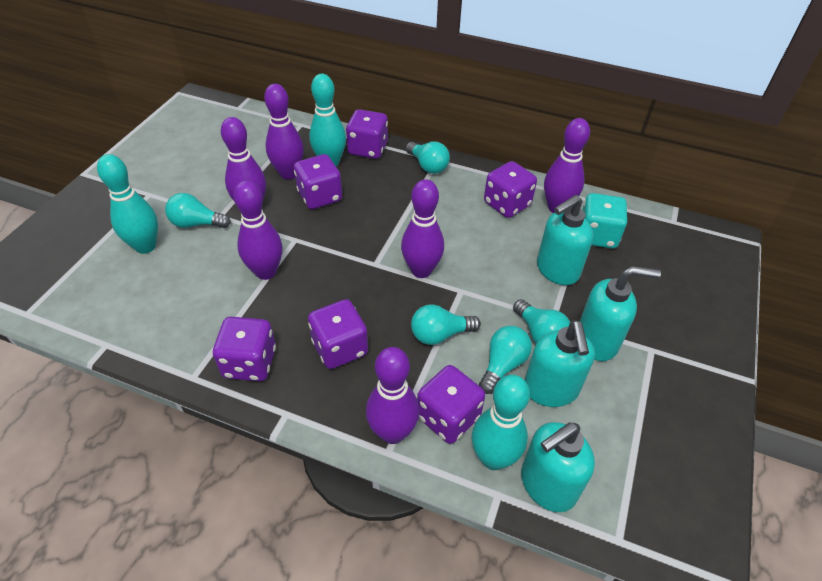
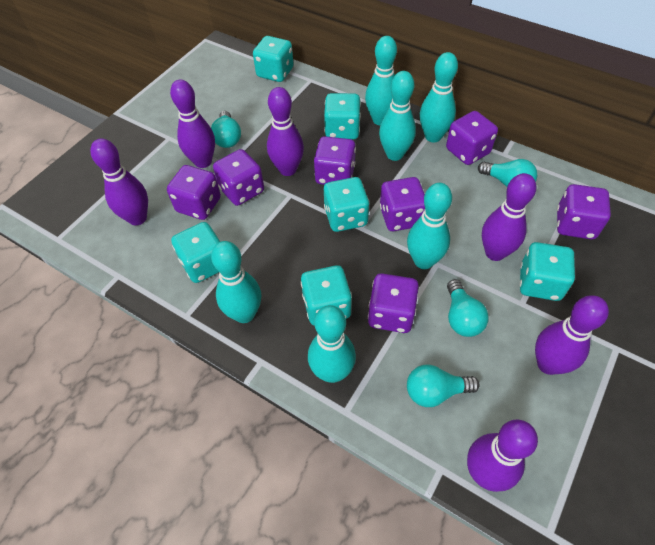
purple dice: 6 -> 7
turquoise bowling pin: 3 -> 6
turquoise dice: 1 -> 6
turquoise light bulb: 5 -> 4
turquoise soap dispenser: 4 -> 0

